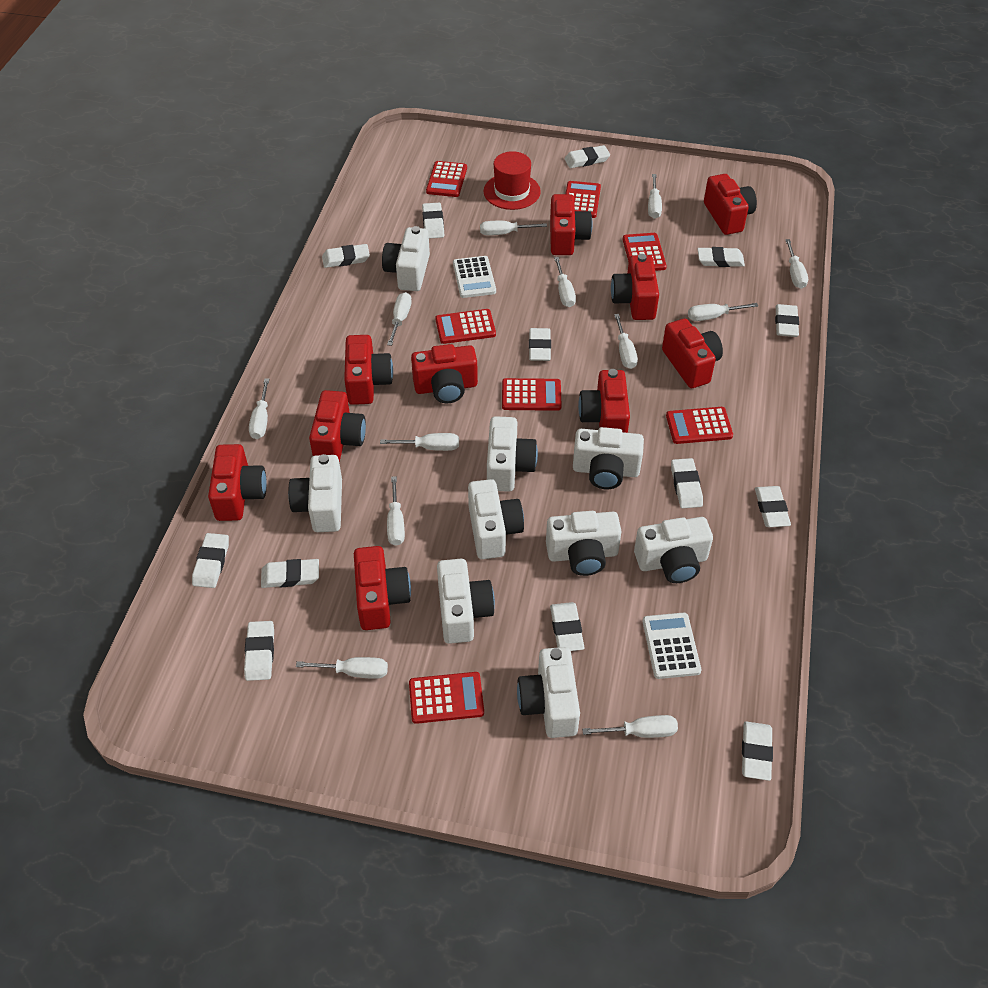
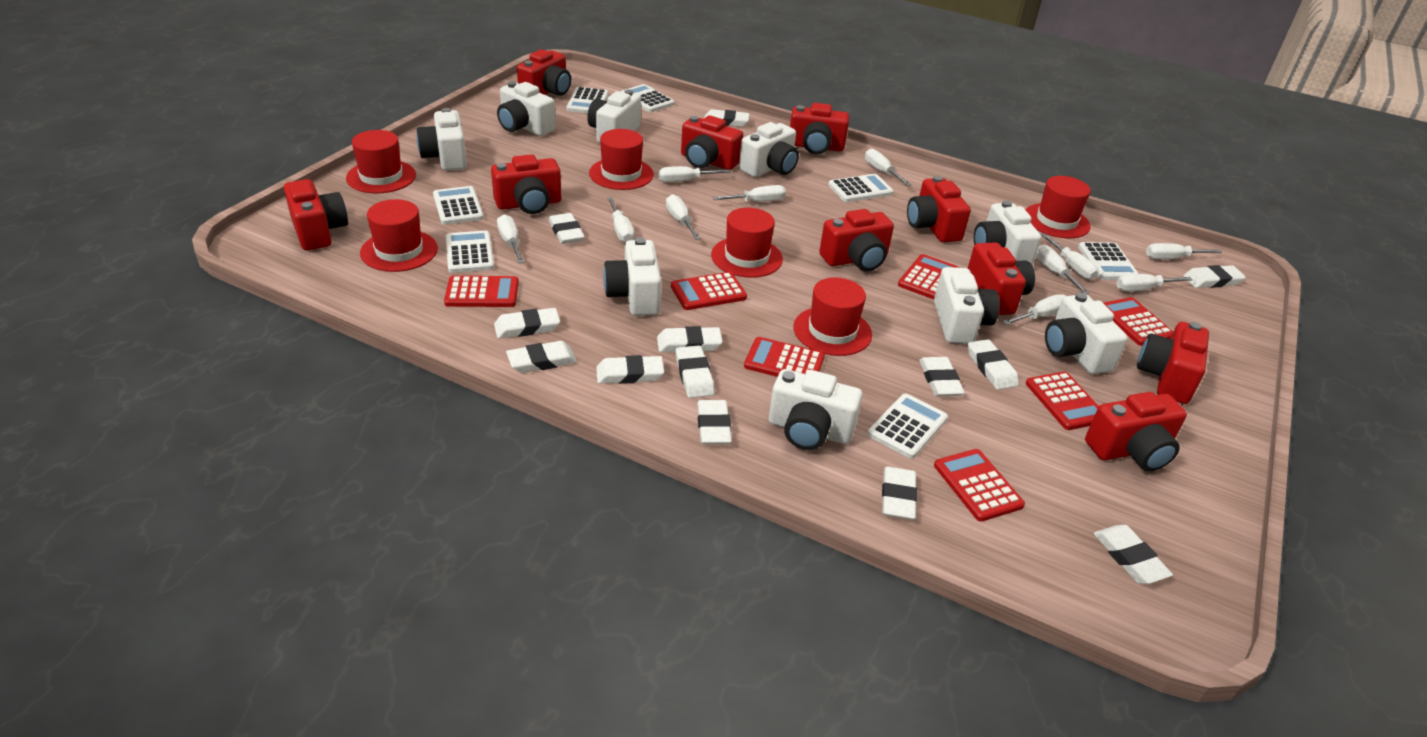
red hat: 1 -> 6
white calculator: 2 -> 7
white screwdriver: 12 -> 11

